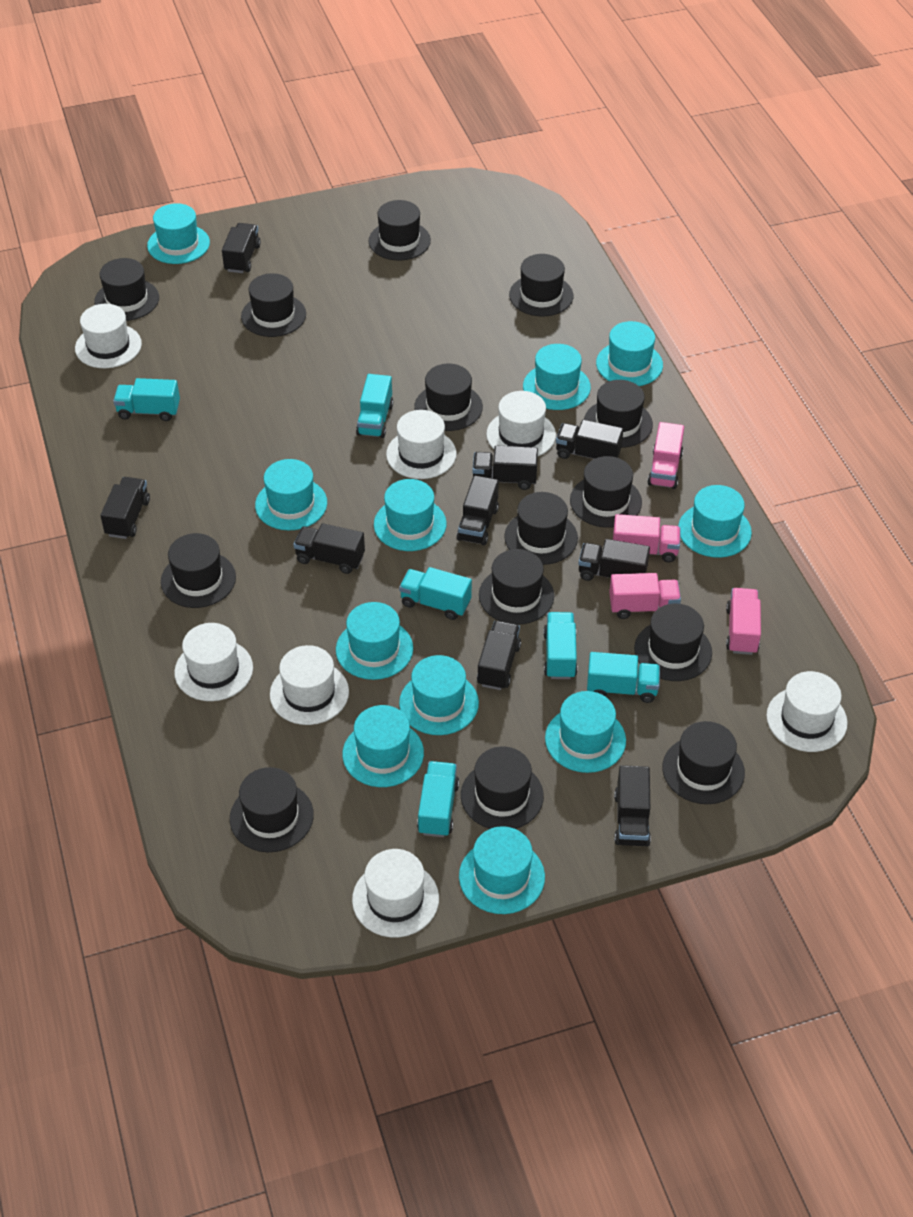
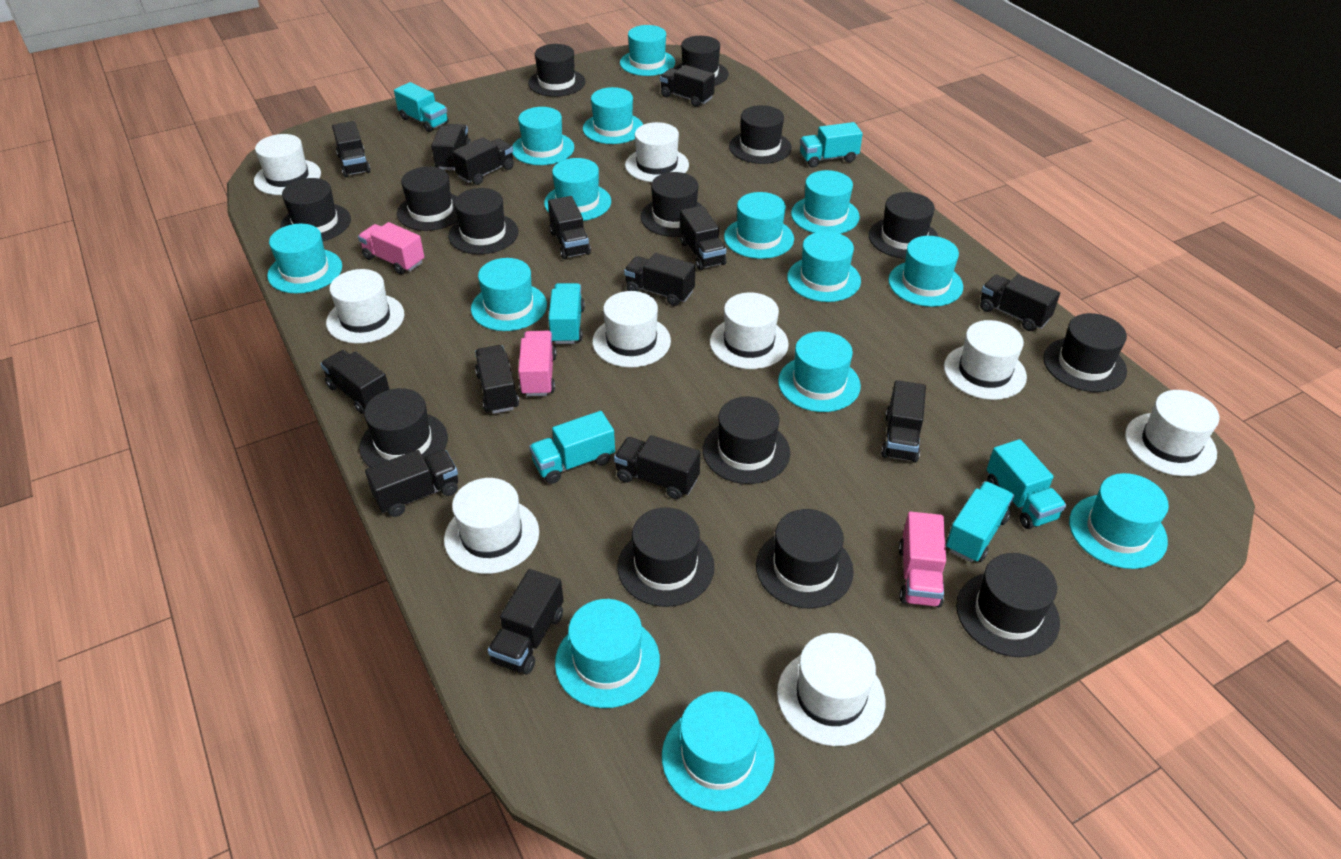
black truck: 9 -> 14
pink truck: 4 -> 3
turquoise hat: 11 -> 14
white hat: 7 -> 9

